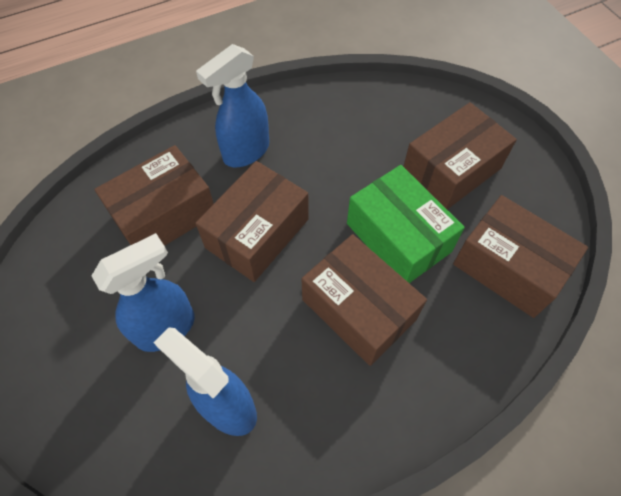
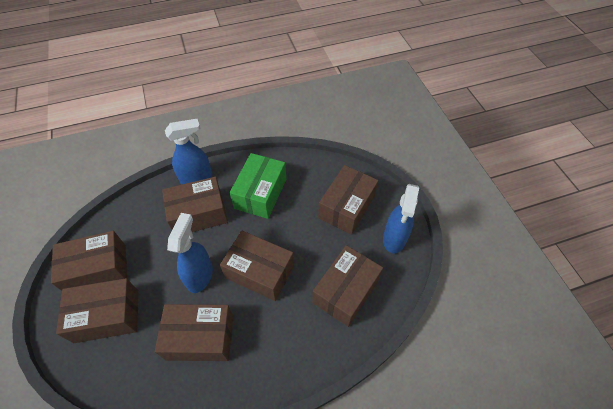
brown box: 5 -> 7

